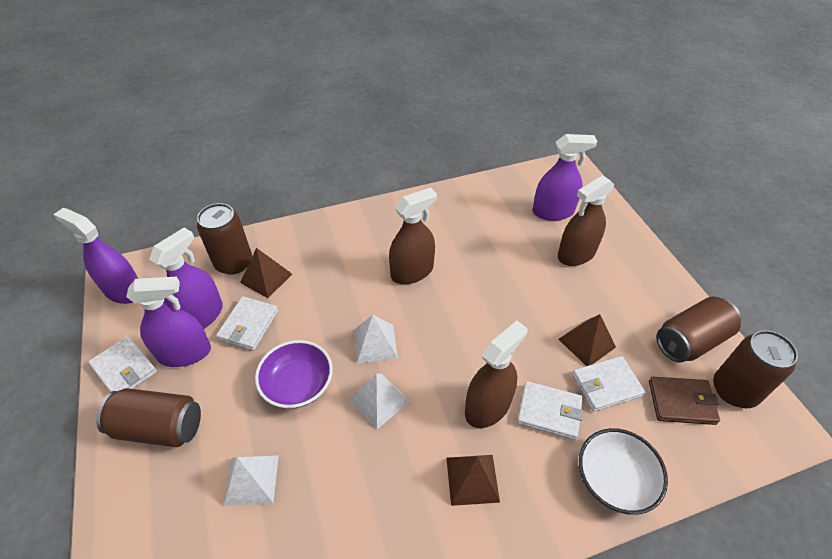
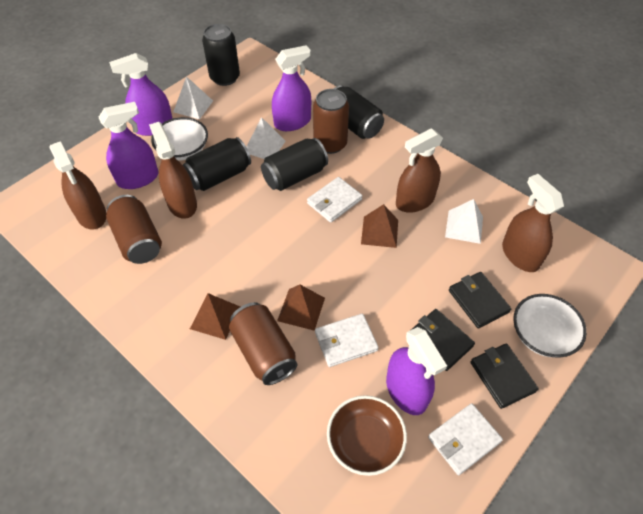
black can: 0 -> 4
black wallet: 0 -> 3
brown bowl: 0 -> 1
brown can: 4 -> 3
brown spray bottle: 3 -> 4
brown wallet: 1 -> 0
purple bowl: 1 -> 0
white bowl: 1 -> 2
white wallet: 4 -> 3

